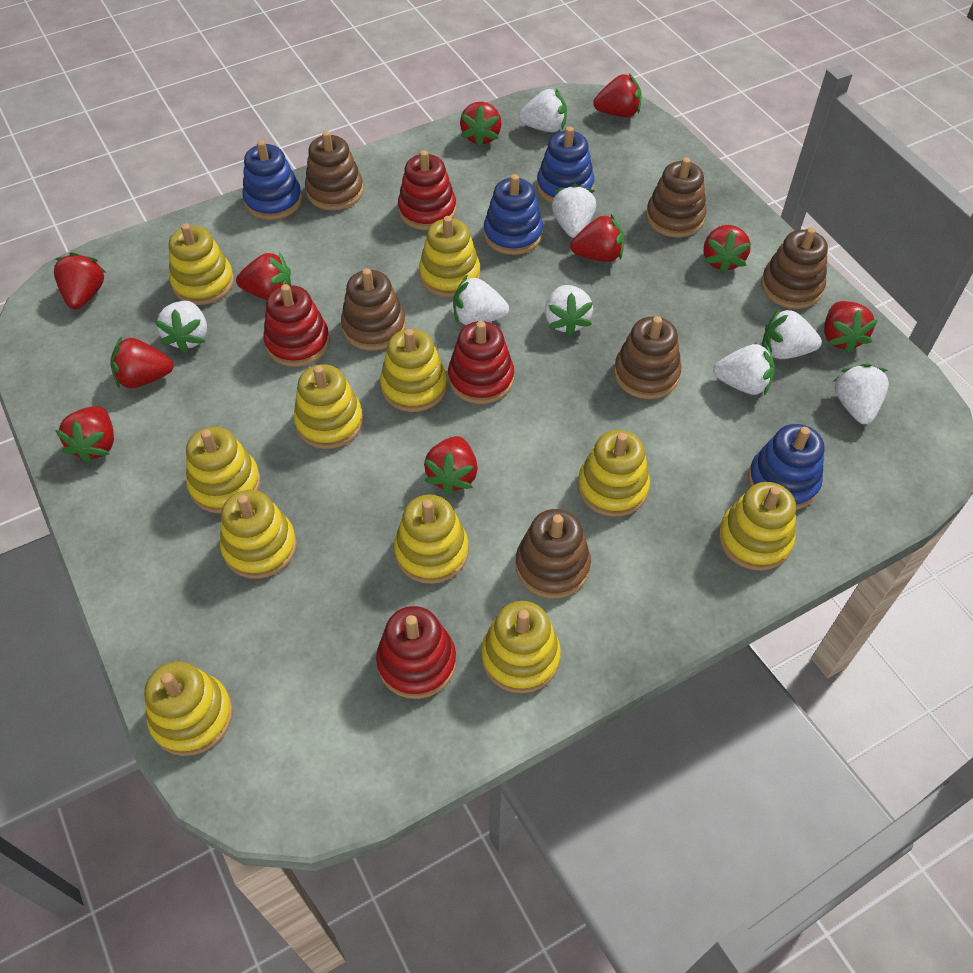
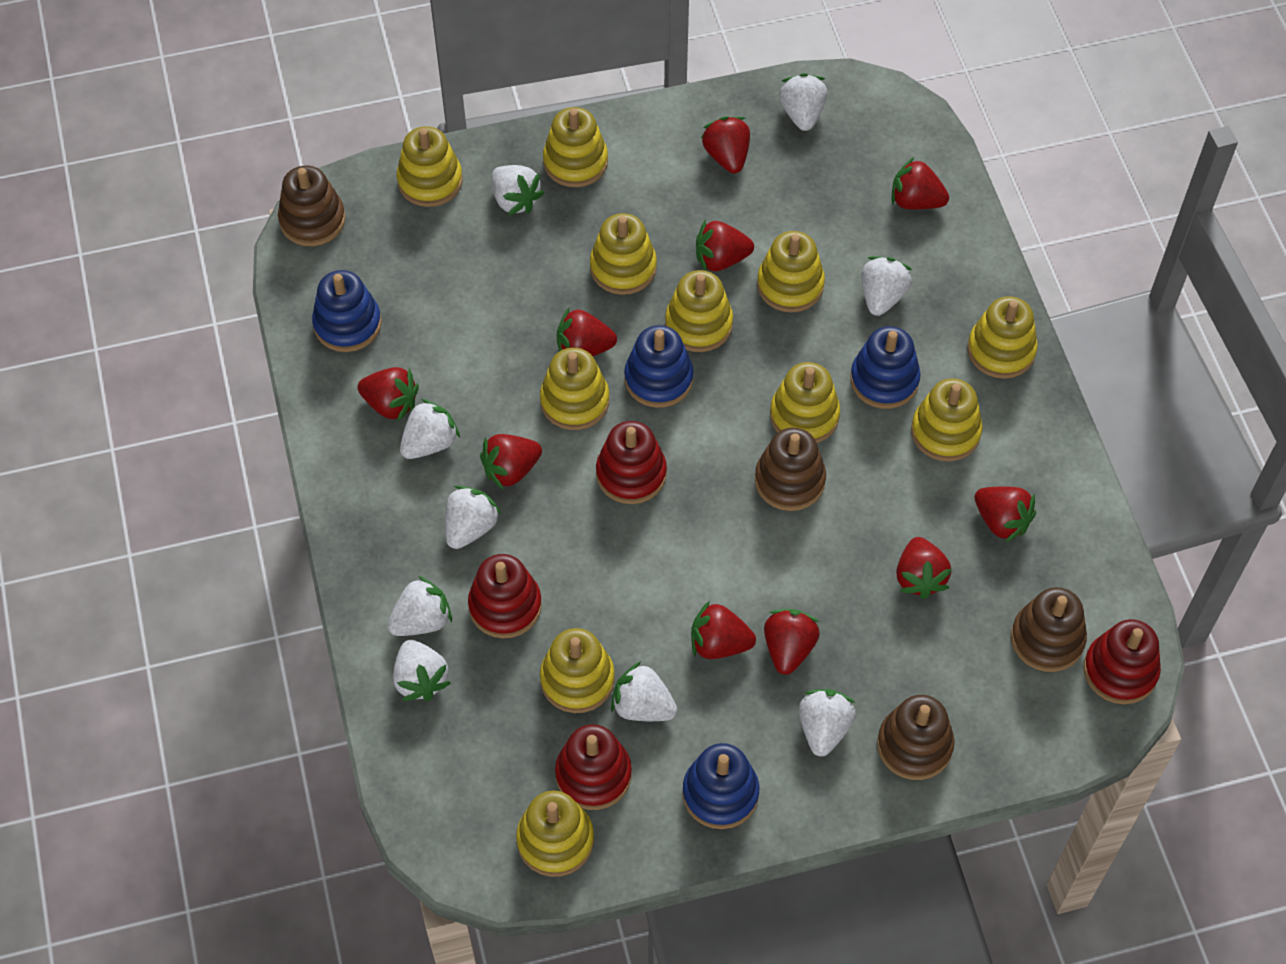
brown stacking toy: 6 -> 4
white strawberry: 8 -> 9

